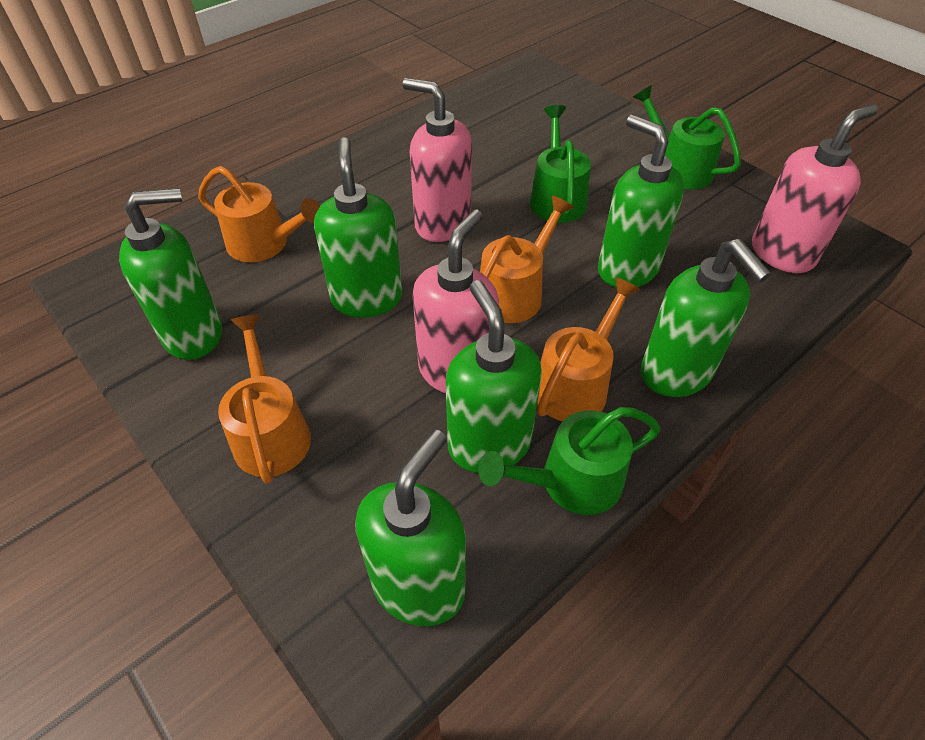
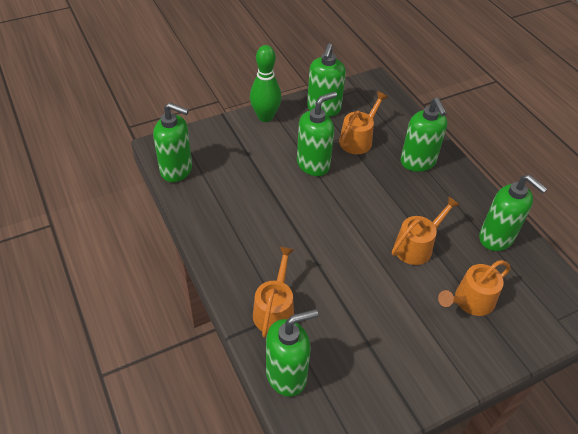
green bowling pin: 0 -> 1
green watering can: 3 -> 0
pink soap dispenser: 3 -> 0

